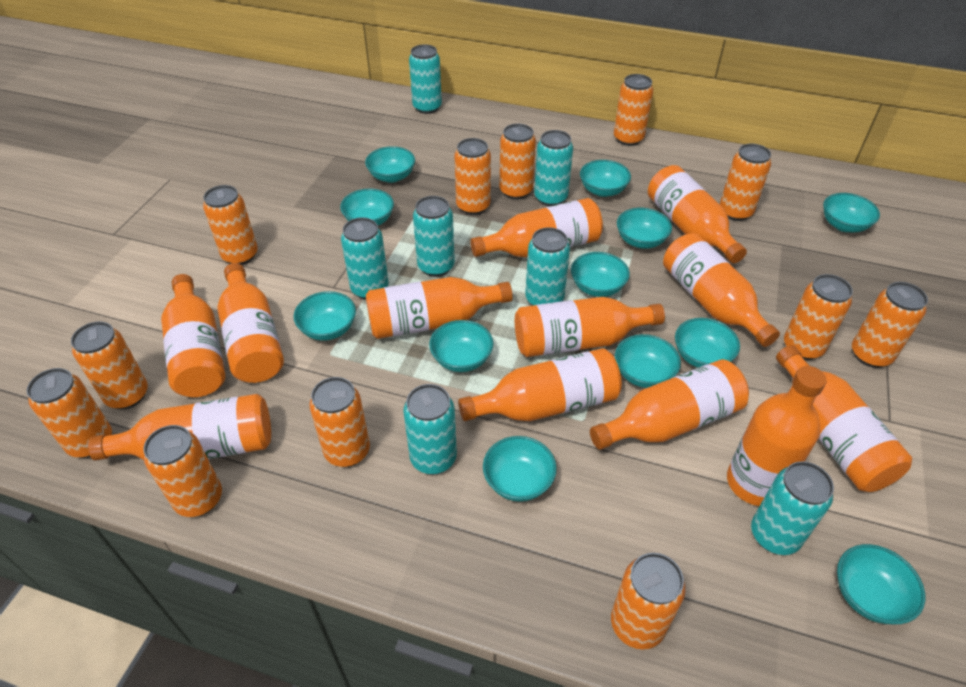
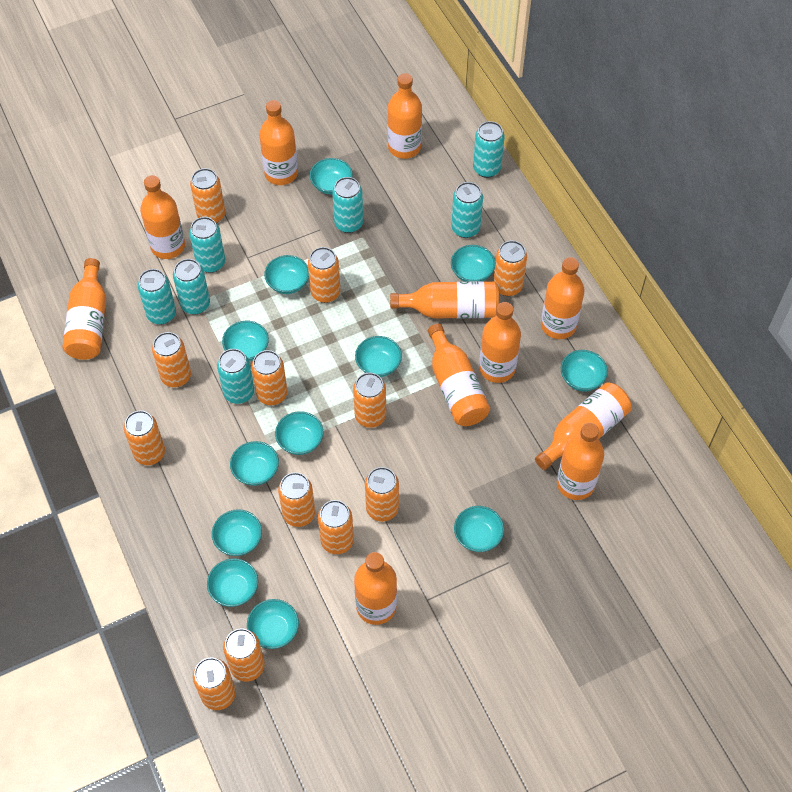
orange bottle: 12 -> 11

